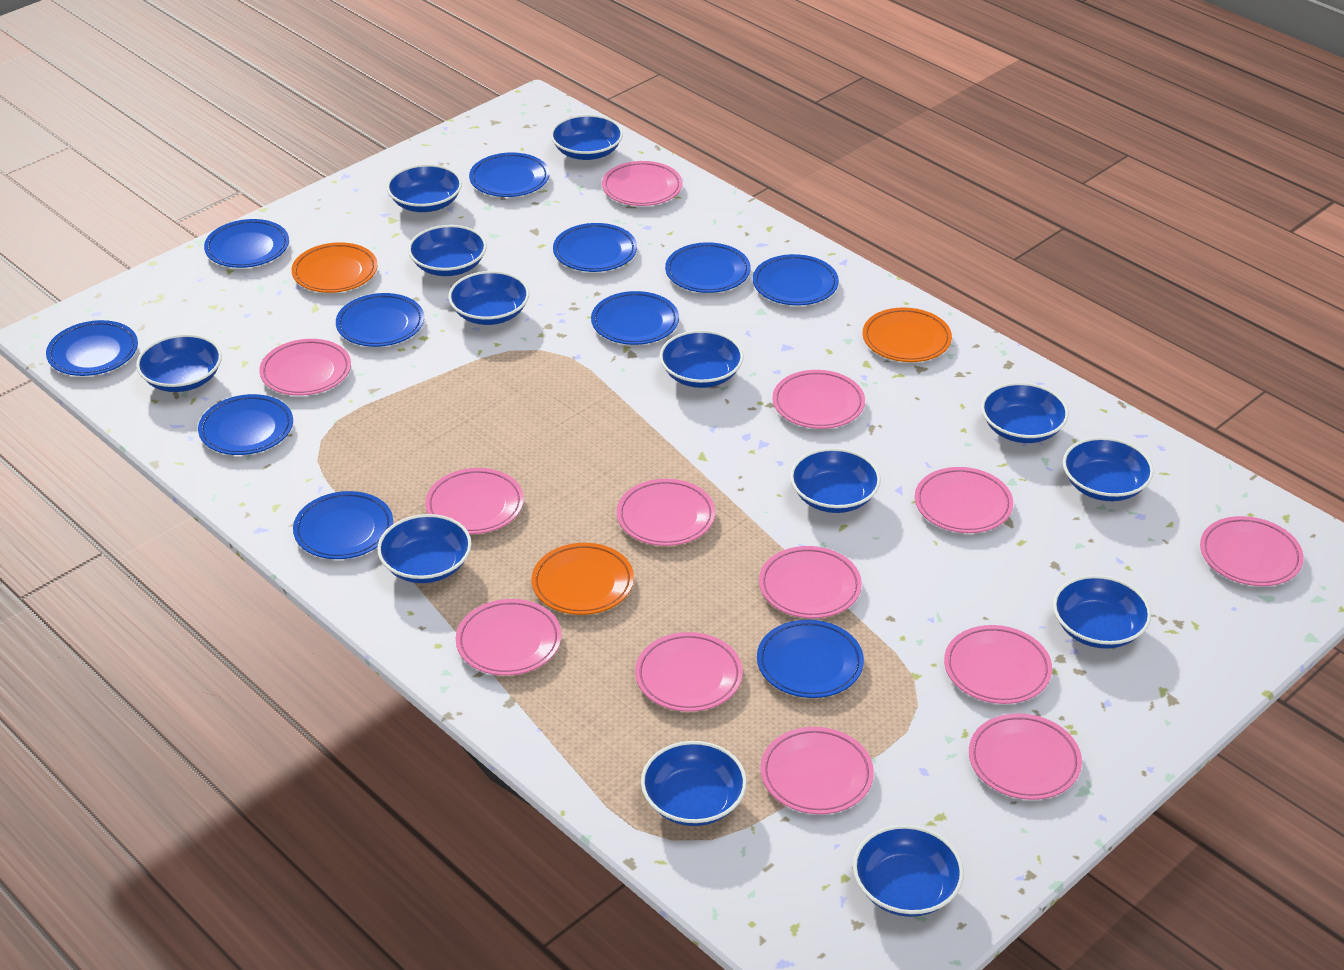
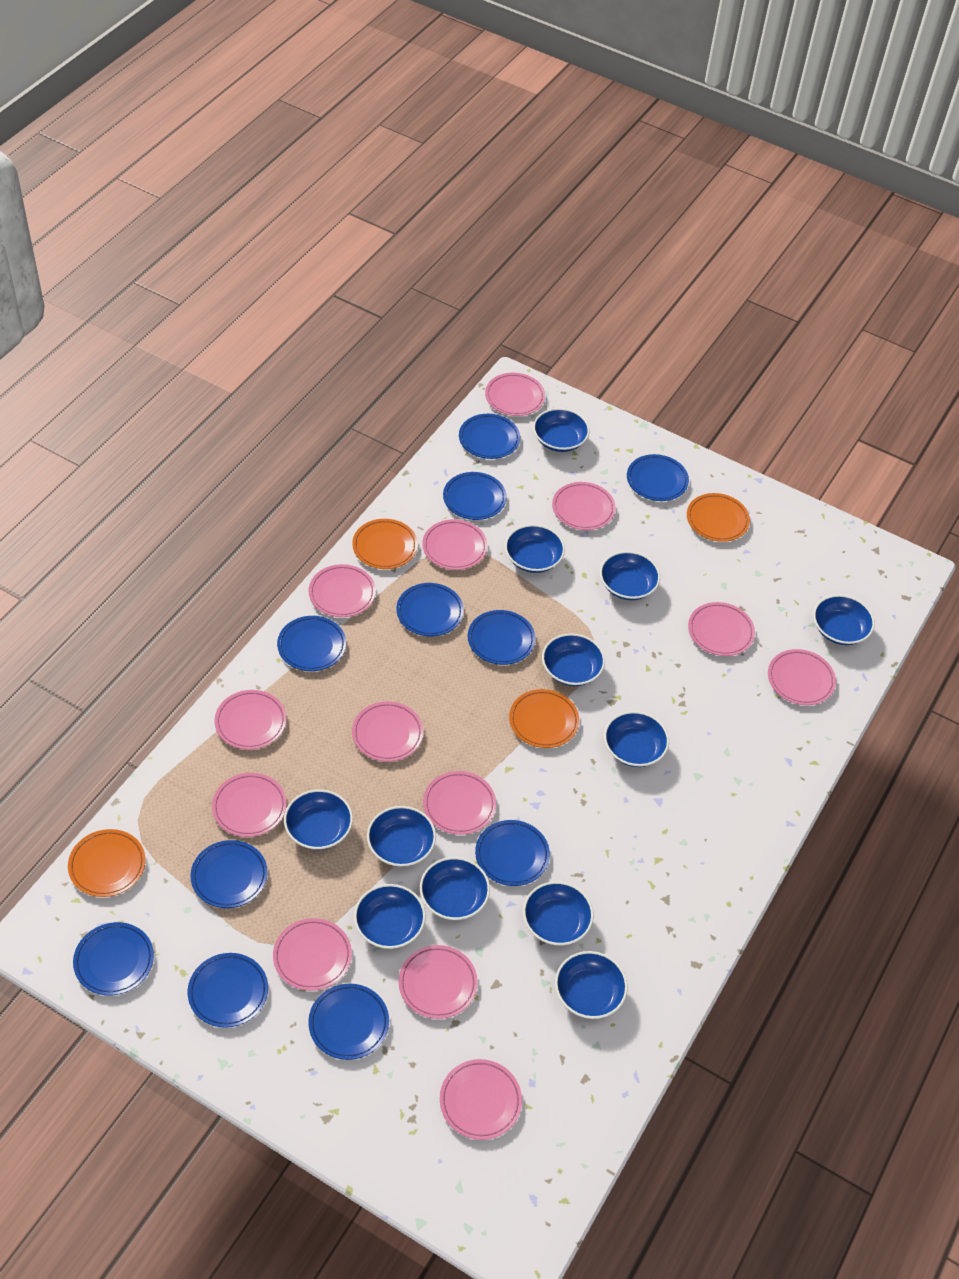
blue bowl: 13 -> 12
orange plate: 3 -> 4

